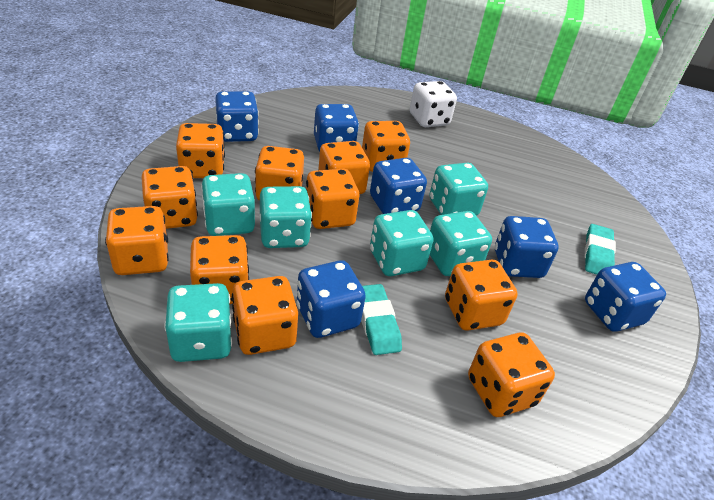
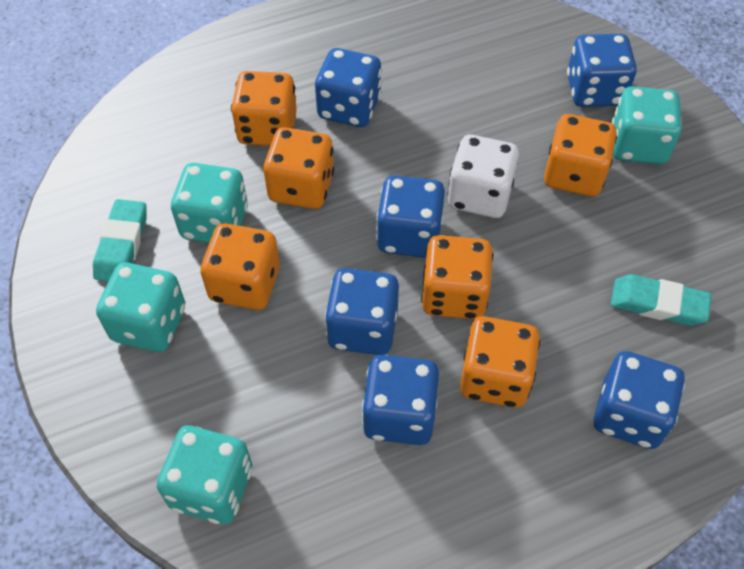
orange dice: 11 -> 6
turquoise dice: 6 -> 4

